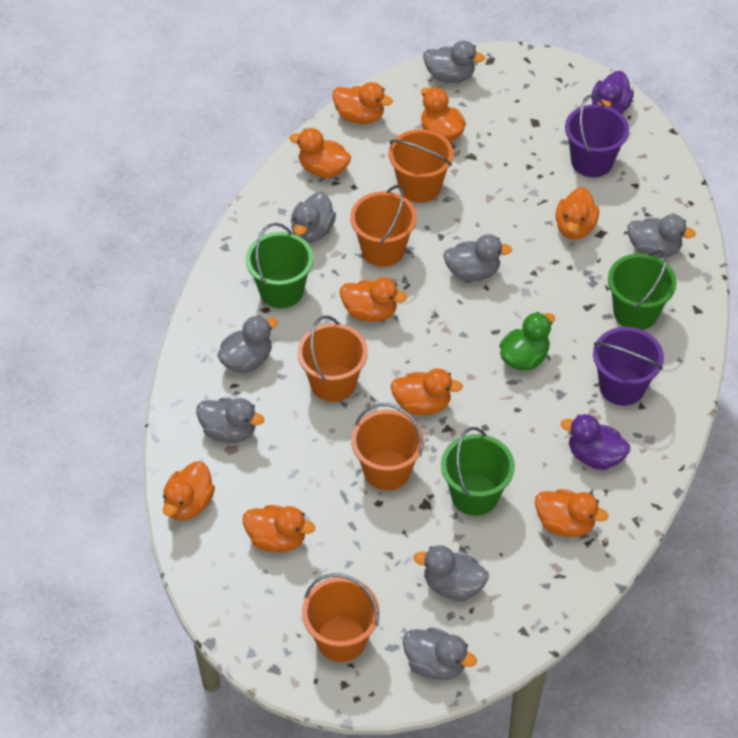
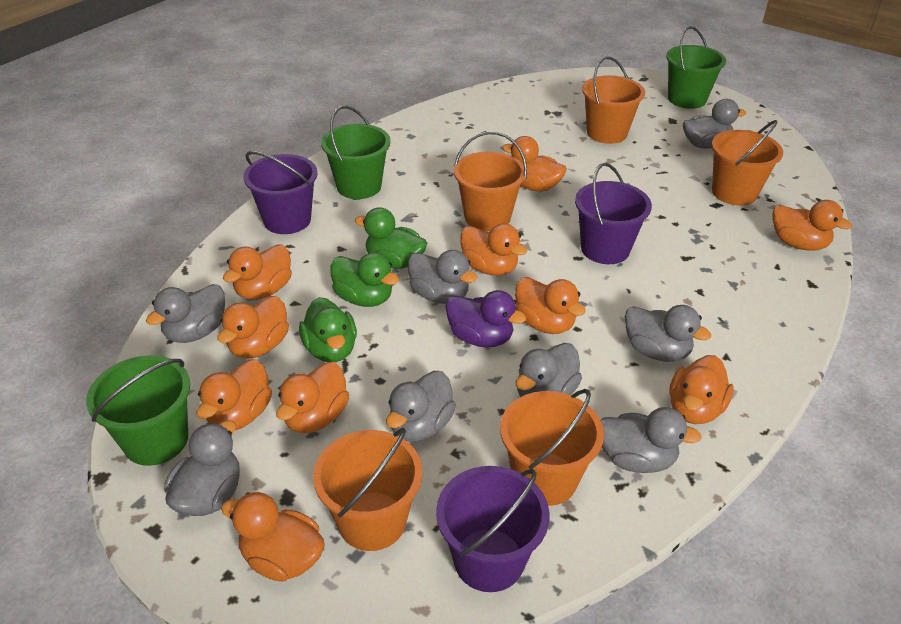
green duck: 1 -> 3
orange duck: 9 -> 10
purple bucket: 2 -> 3
purple duck: 2 -> 1

